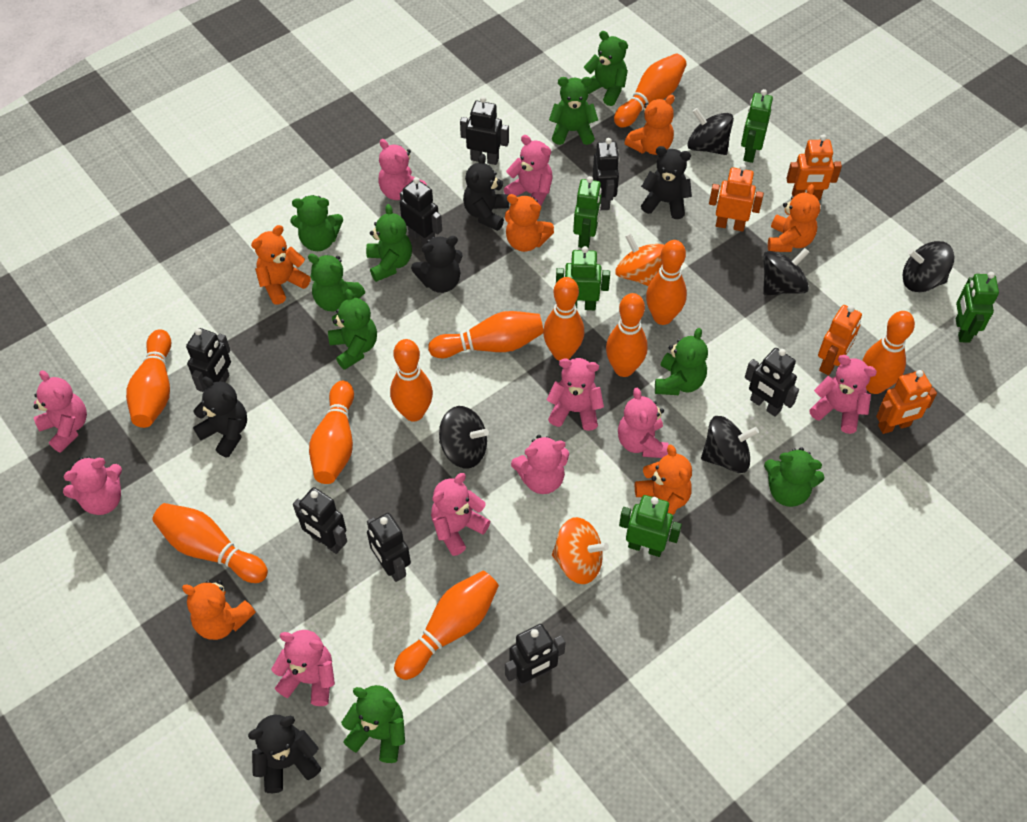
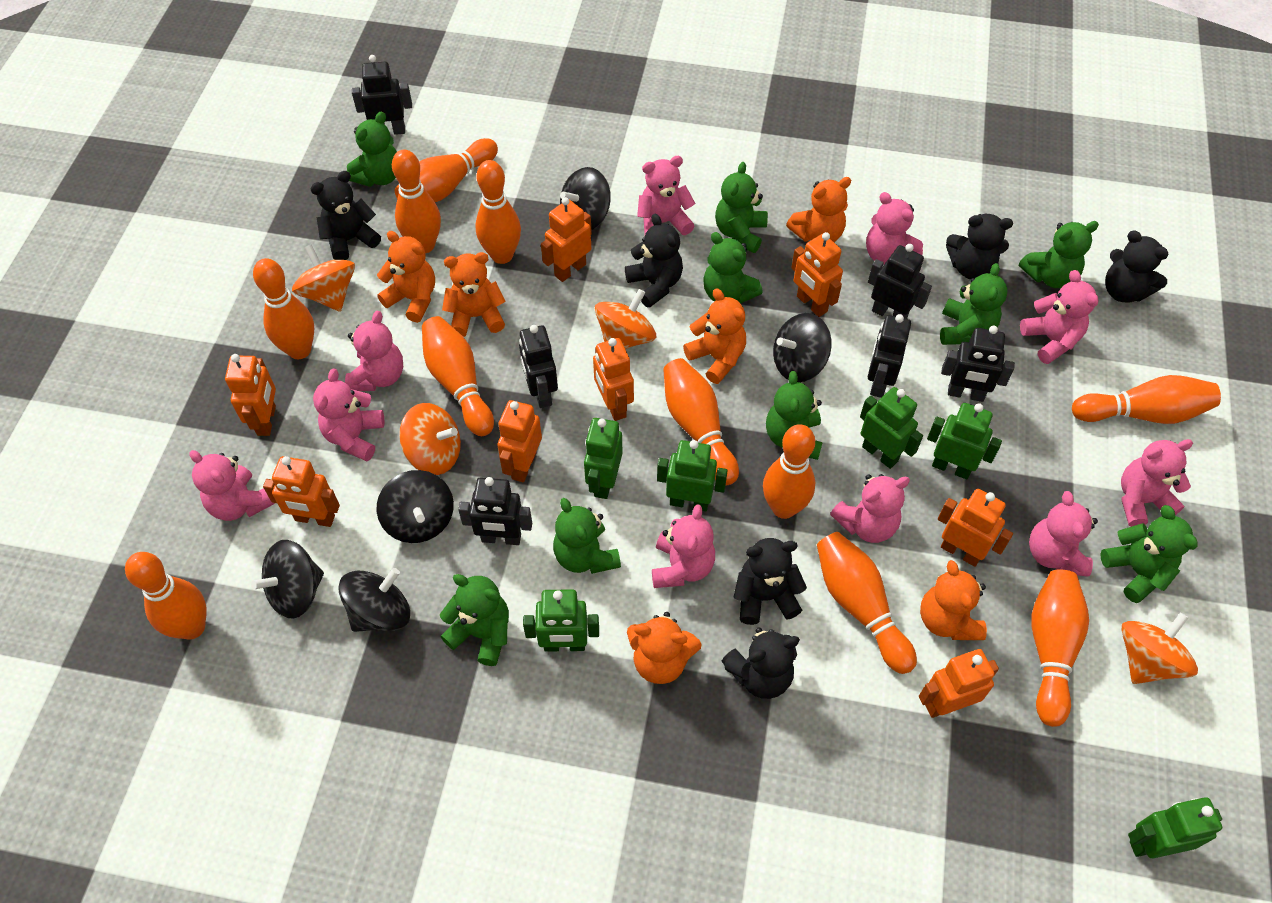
black robot: 8 -> 6
black teddy bear: 5 -> 6
green robot: 5 -> 6
orange robot: 4 -> 8
orange spinning top: 2 -> 4

